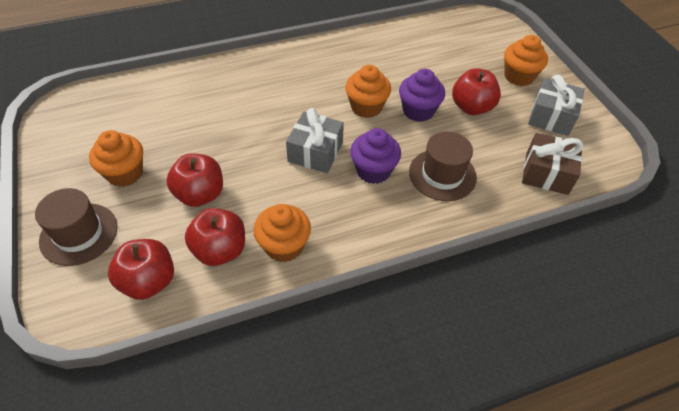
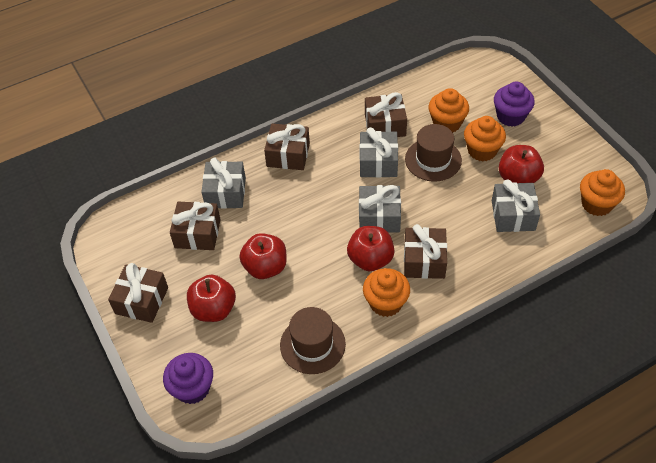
brown gift: 1 -> 5
grey gift: 2 -> 4

